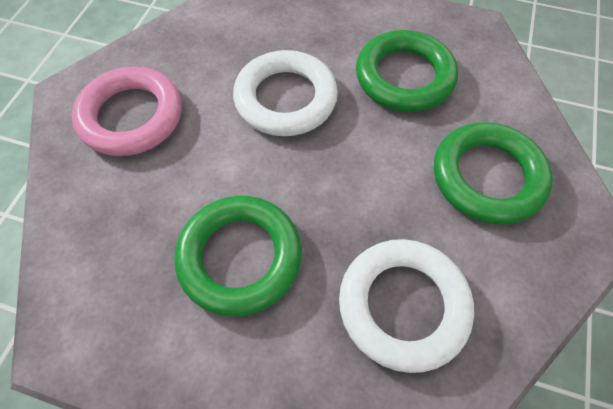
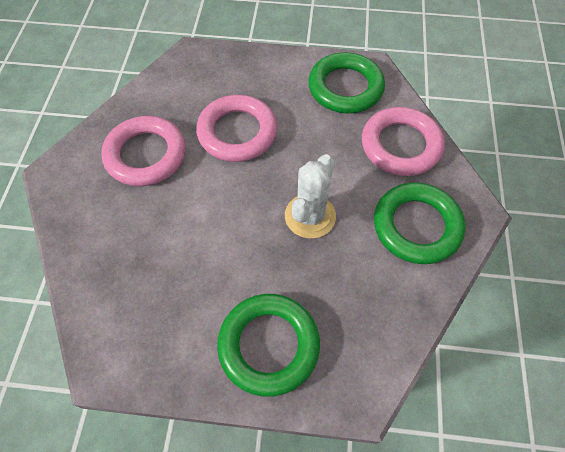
pink ring: 1 -> 3
white cactus: 0 -> 1
white ring: 2 -> 0

